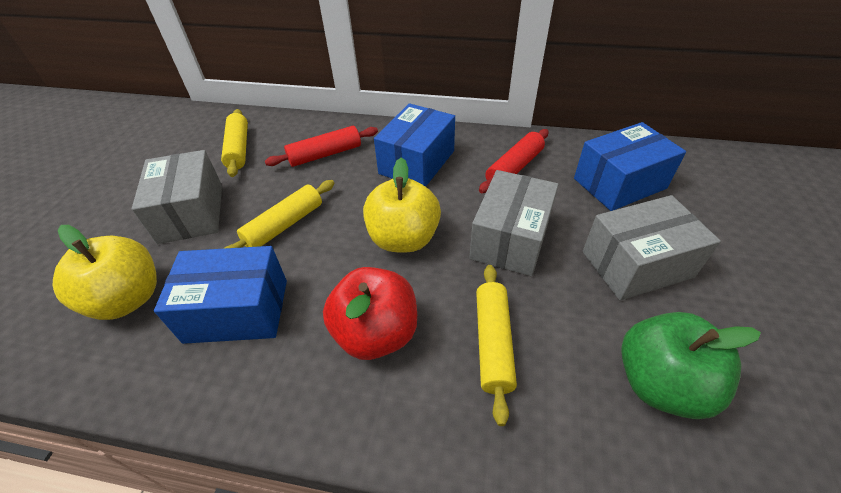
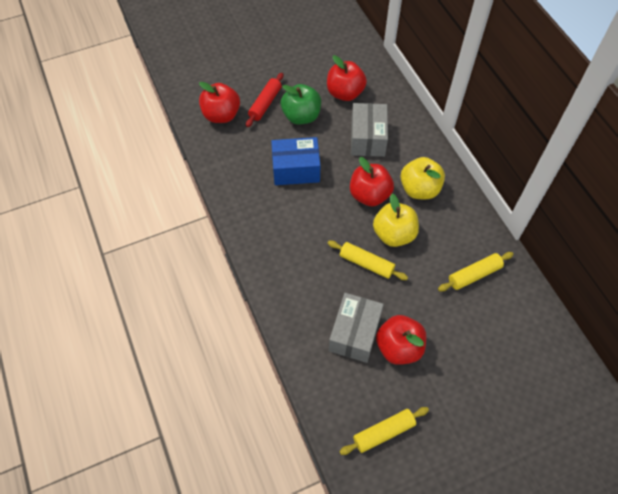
blue box: 3 -> 1
grey box: 3 -> 2
red apple: 1 -> 4
red rolling pin: 2 -> 1

